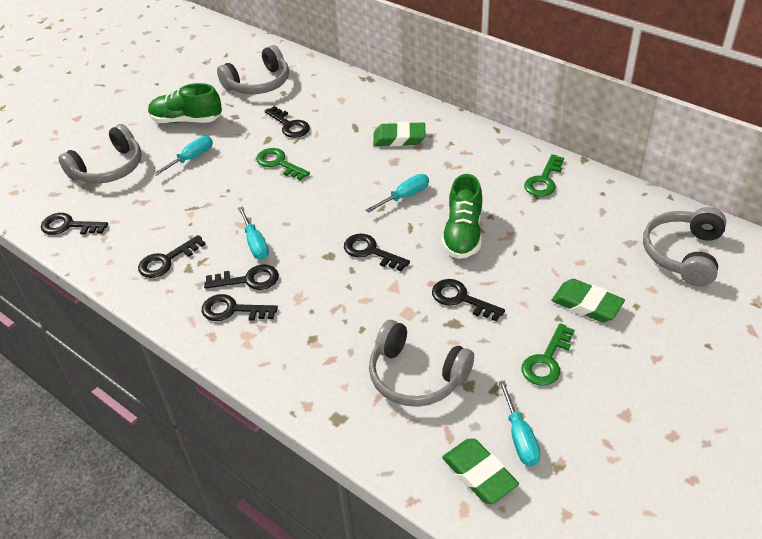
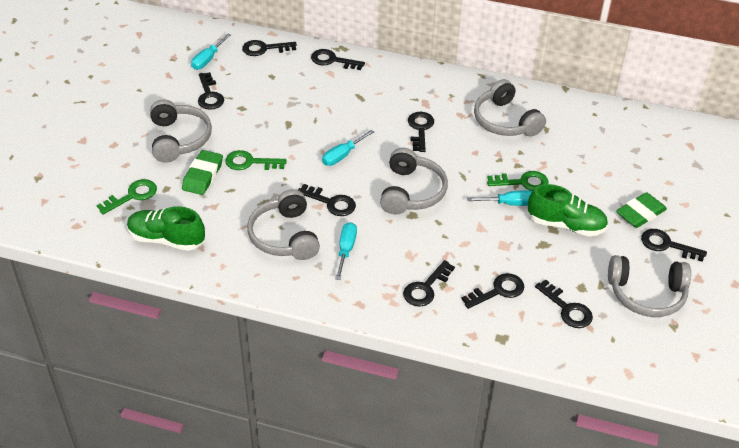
black key: 7 -> 9
green eraser: 3 -> 2
grey headphones: 4 -> 5

